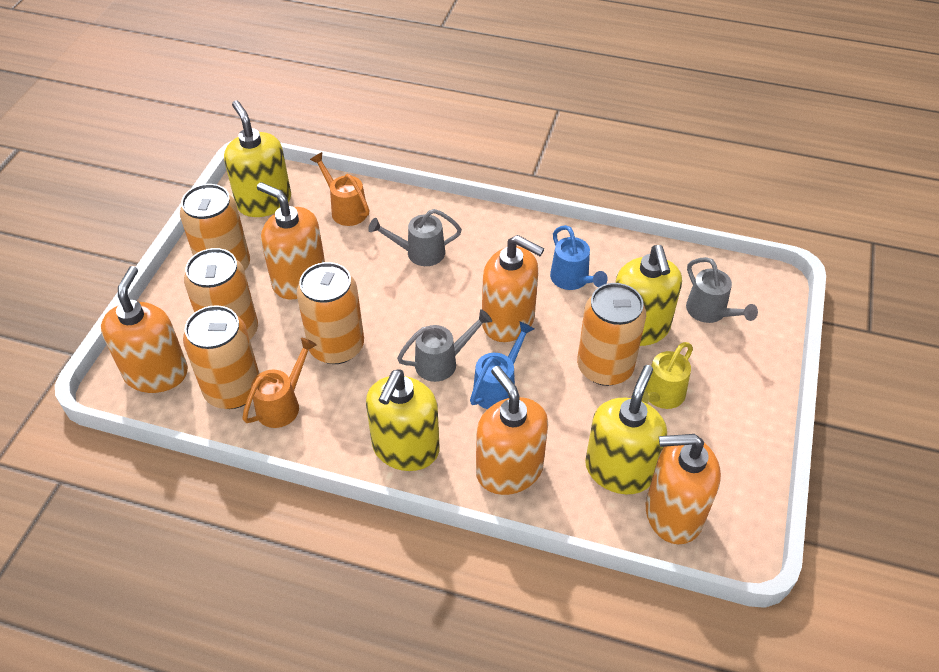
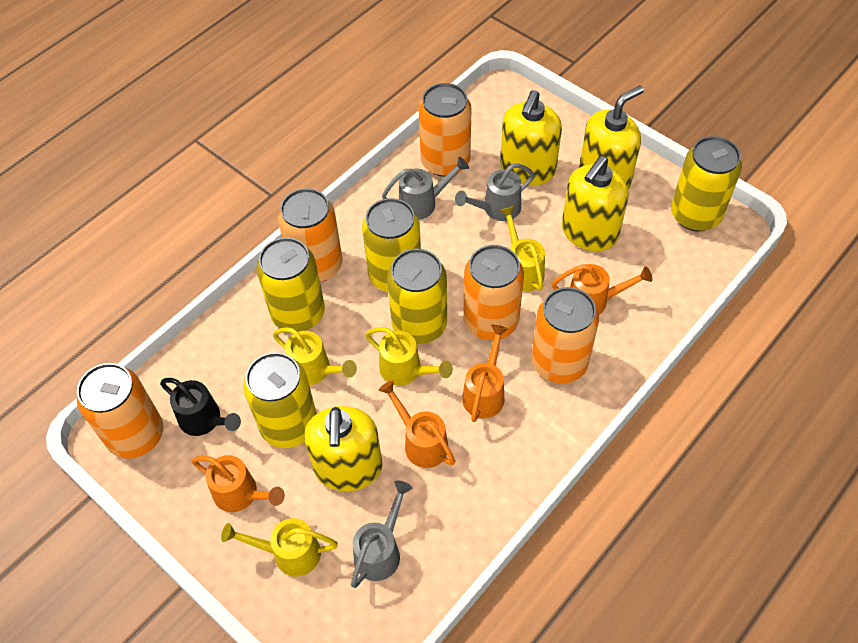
black watering can: 0 -> 1
blue watering can: 2 -> 0
orange soap dispenser: 5 -> 0
orange watering can: 2 -> 4
yellow can: 0 -> 5
yellow watering can: 1 -> 4

